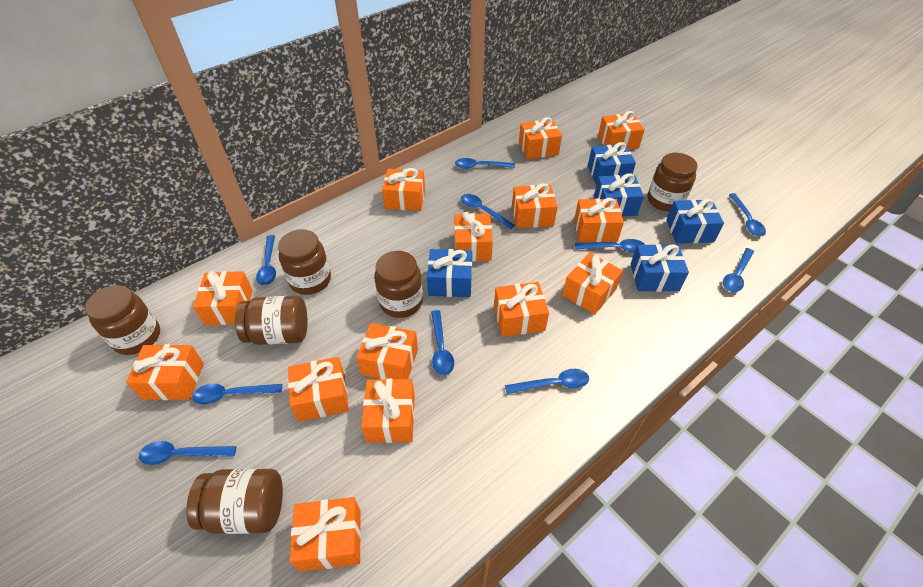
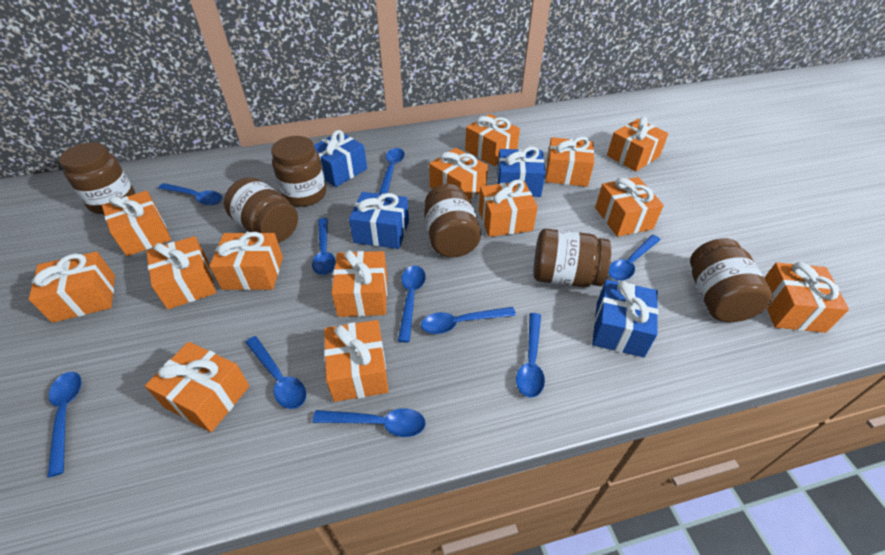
blue gift: 5 -> 4

